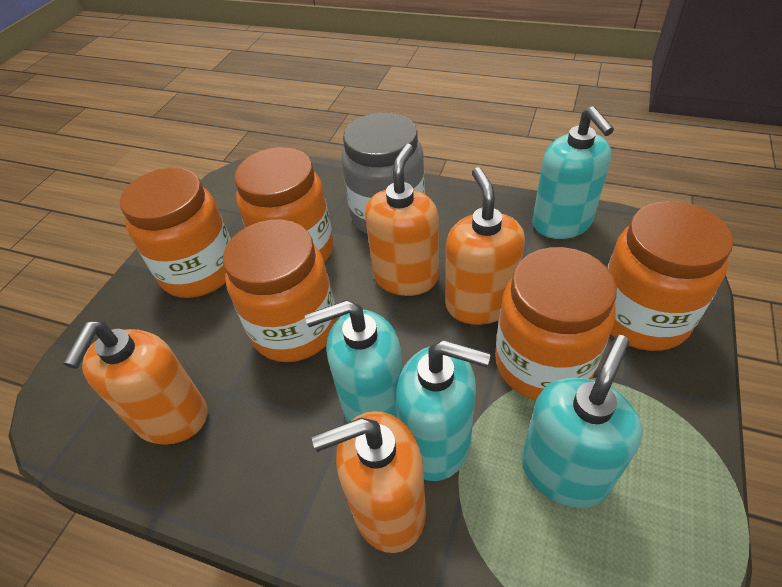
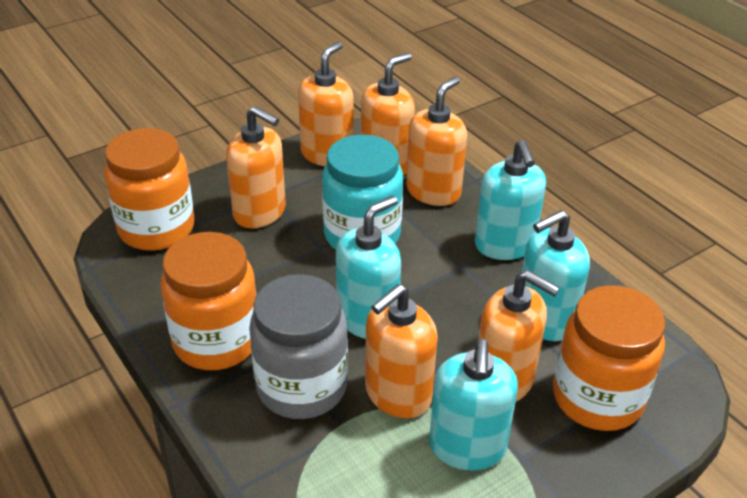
orange jar: 5 -> 3
orange soap dispenser: 4 -> 6
turquoise jar: 0 -> 1

